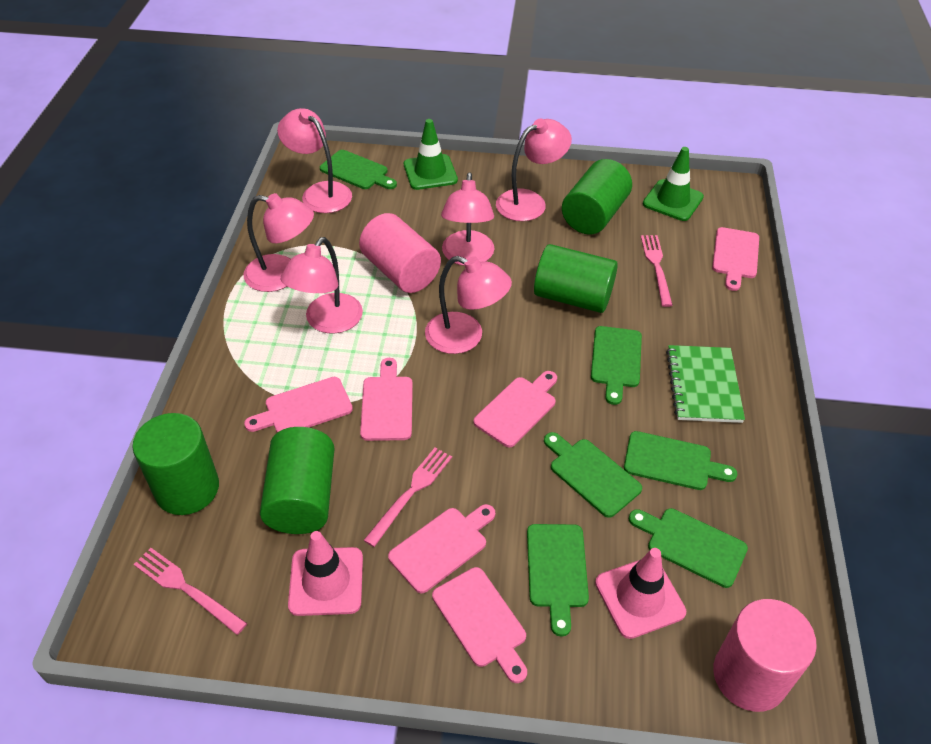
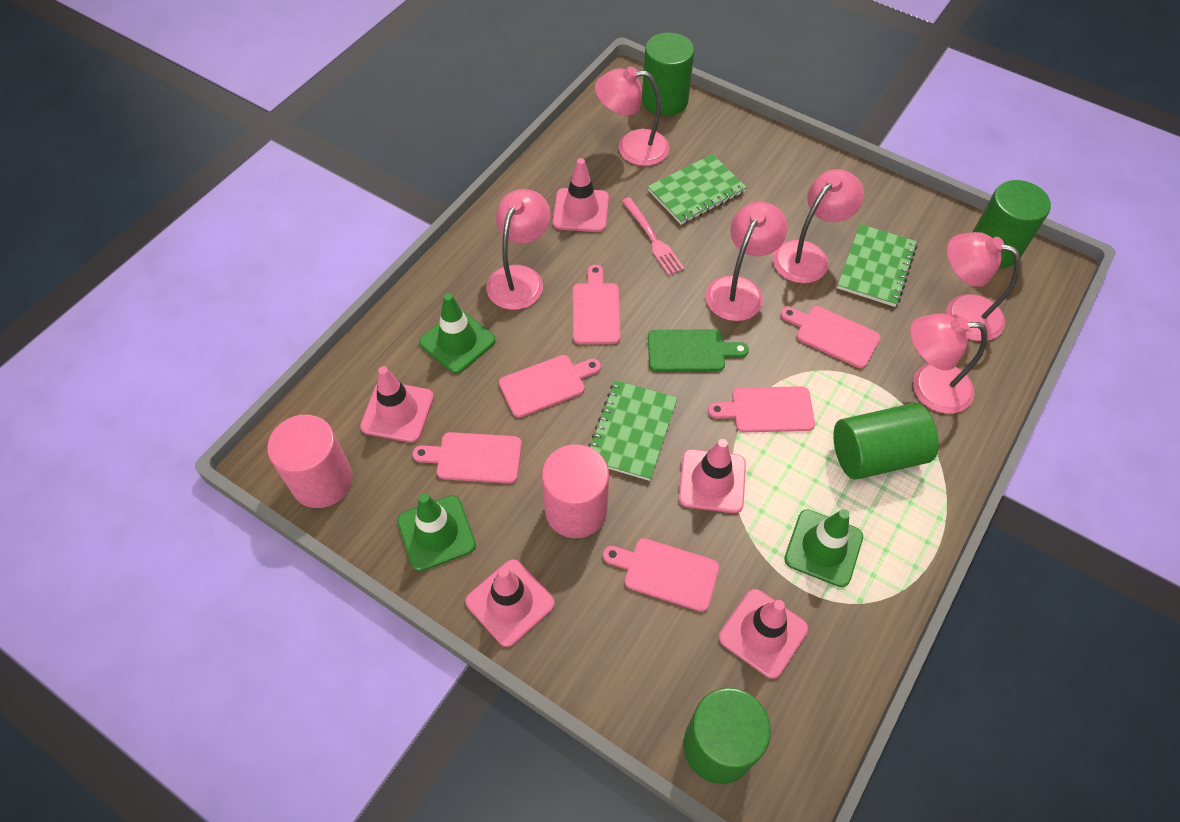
green cutting board: 6 -> 1
green notebook: 1 -> 3
green traffic cone: 2 -> 3
pink fork: 3 -> 1
pink traffic cone: 2 -> 5

